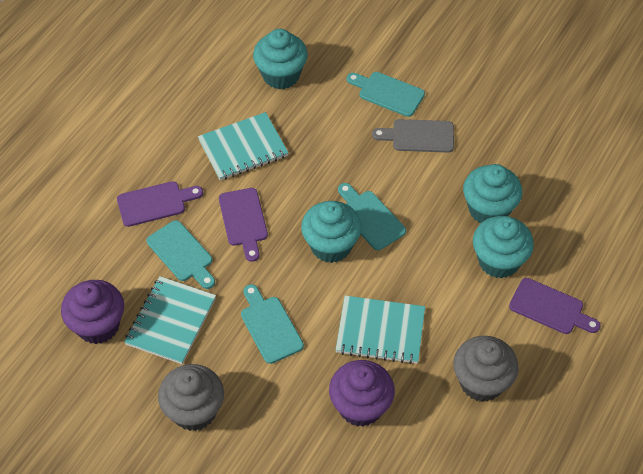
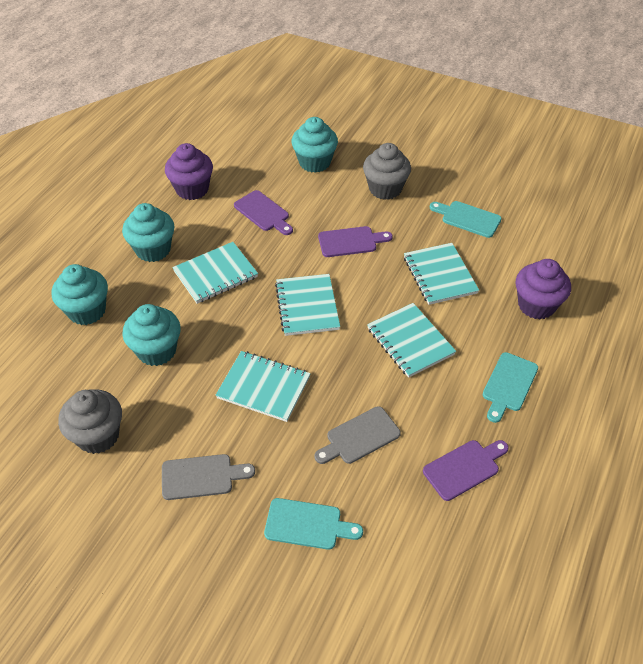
grey cutting board: 1 -> 2
turquoise cutting board: 4 -> 3
turquoise notebook: 3 -> 5

